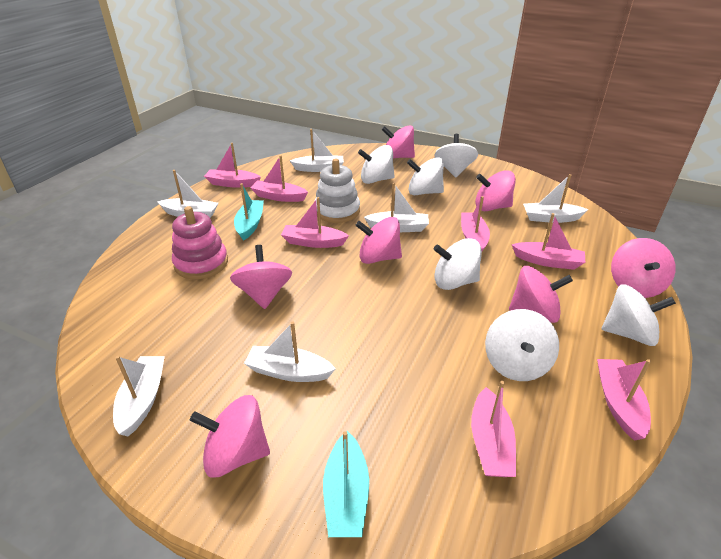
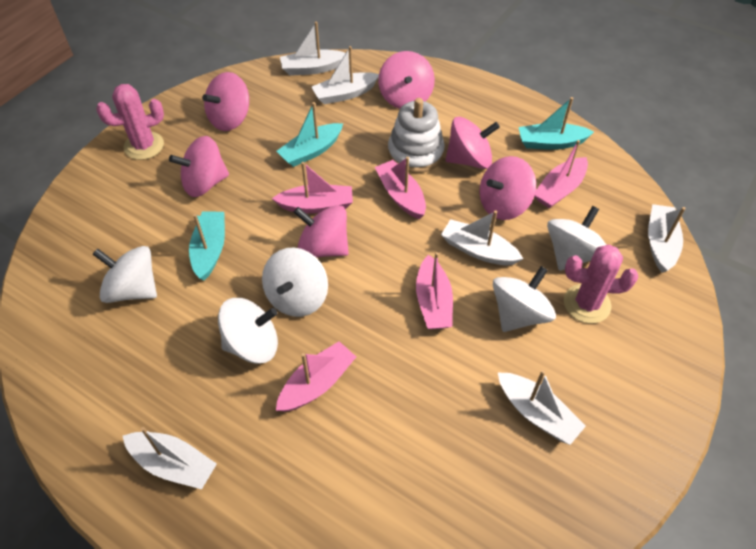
pink boat: 7 -> 5
pink cactus: 0 -> 2
pink spinning top: 7 -> 6
pink stacking toy: 1 -> 0
turquoise boat: 2 -> 3
white spinning top: 6 -> 5

